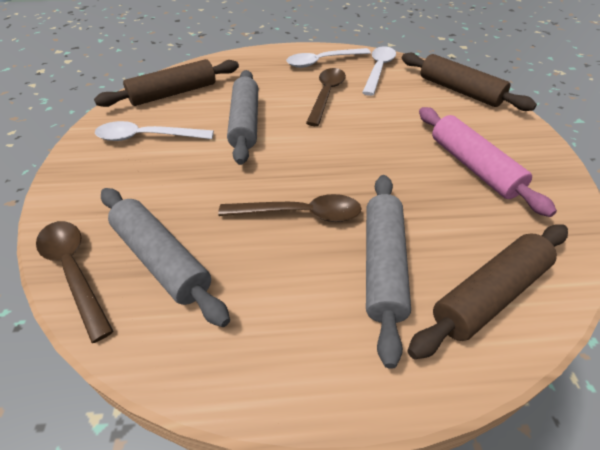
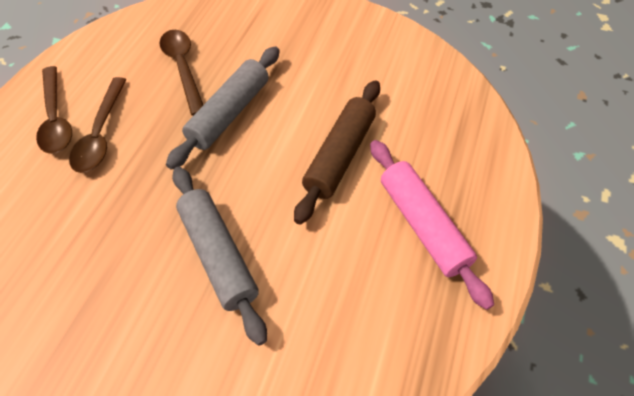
brown rolling pin: 3 -> 1
grey rolling pin: 3 -> 2
white spoon: 3 -> 0

